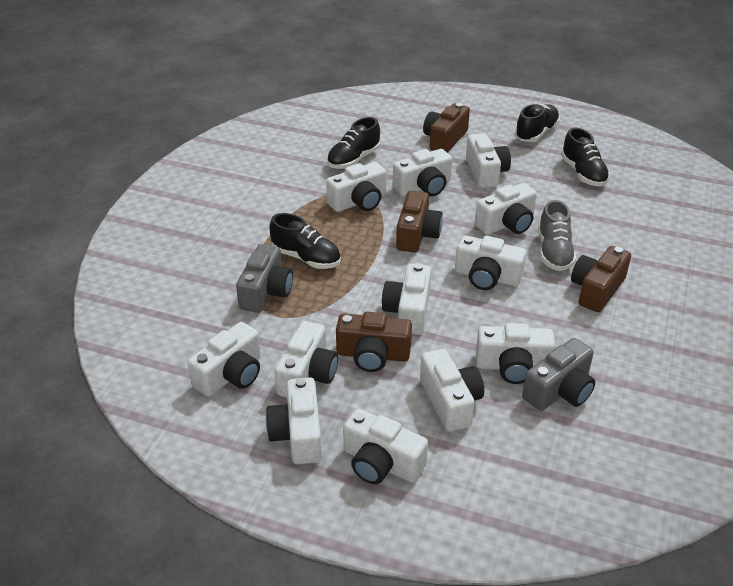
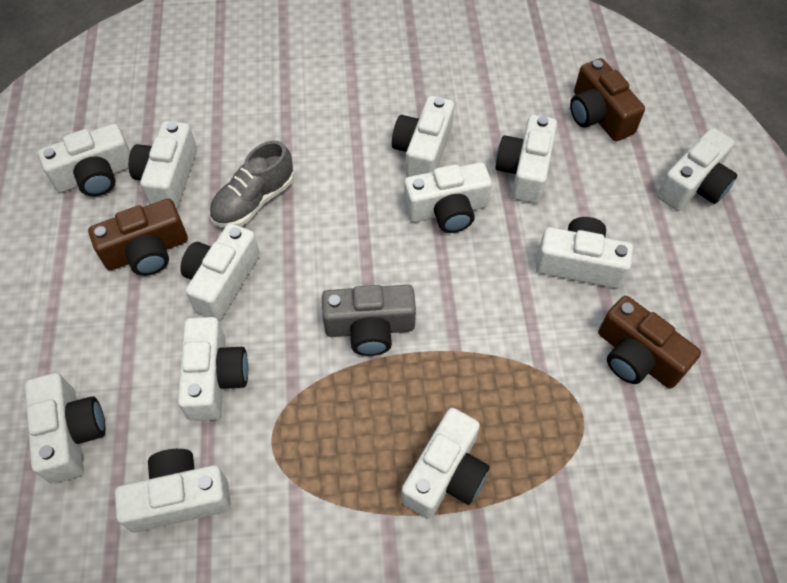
black shoe: 4 -> 0
brown camera: 4 -> 3
grey camera: 2 -> 1

